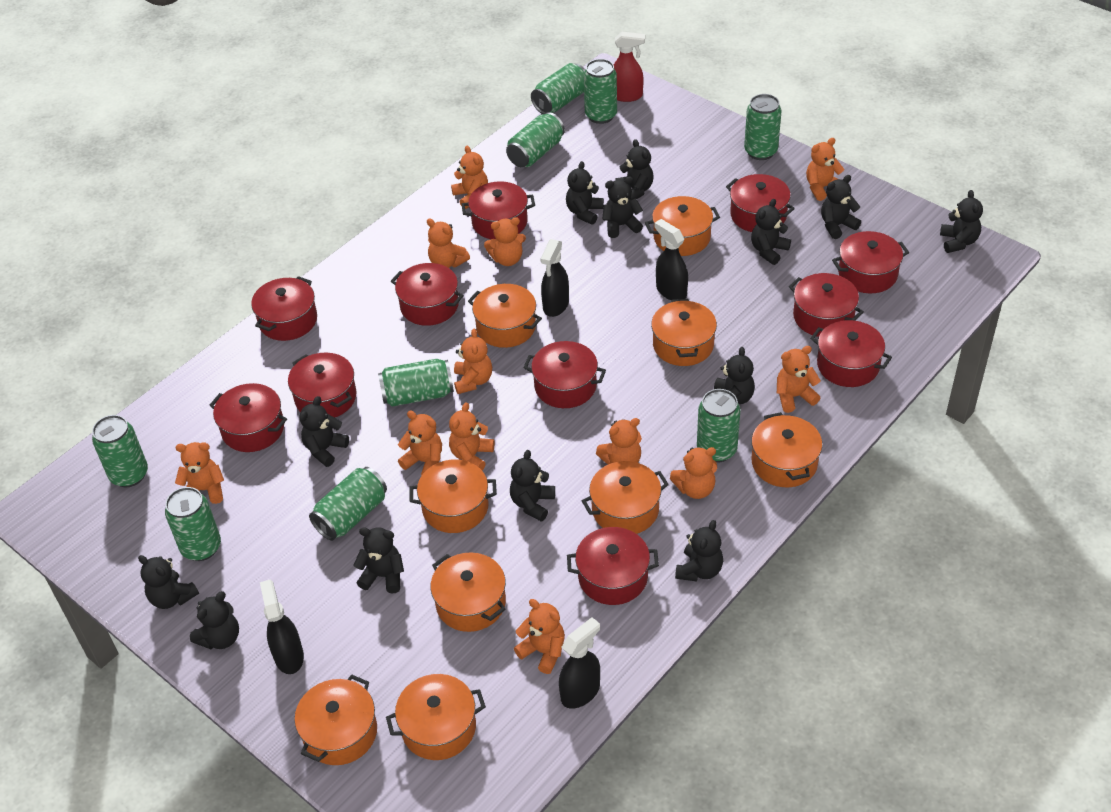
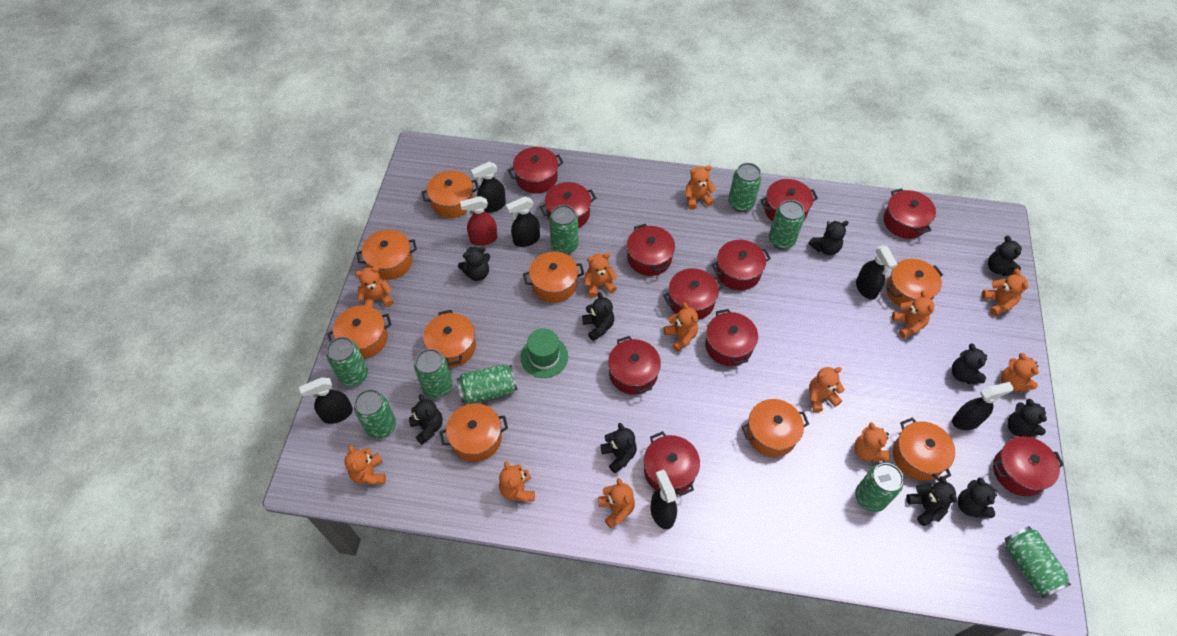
black spray bottle: 4 -> 6
black teddy bear: 13 -> 10
green hat: 0 -> 1

